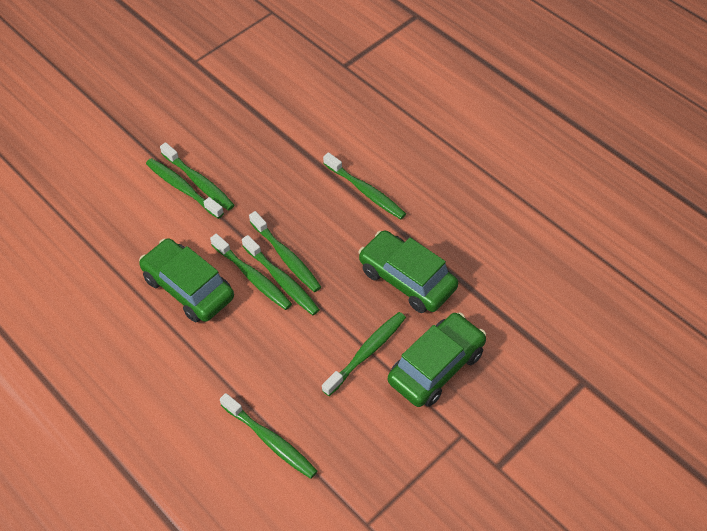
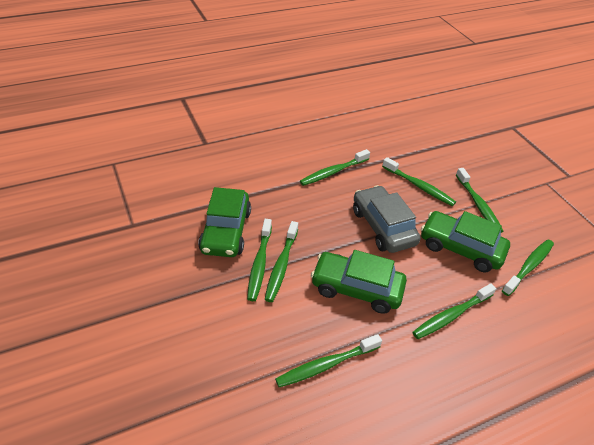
grey car: 0 -> 1

